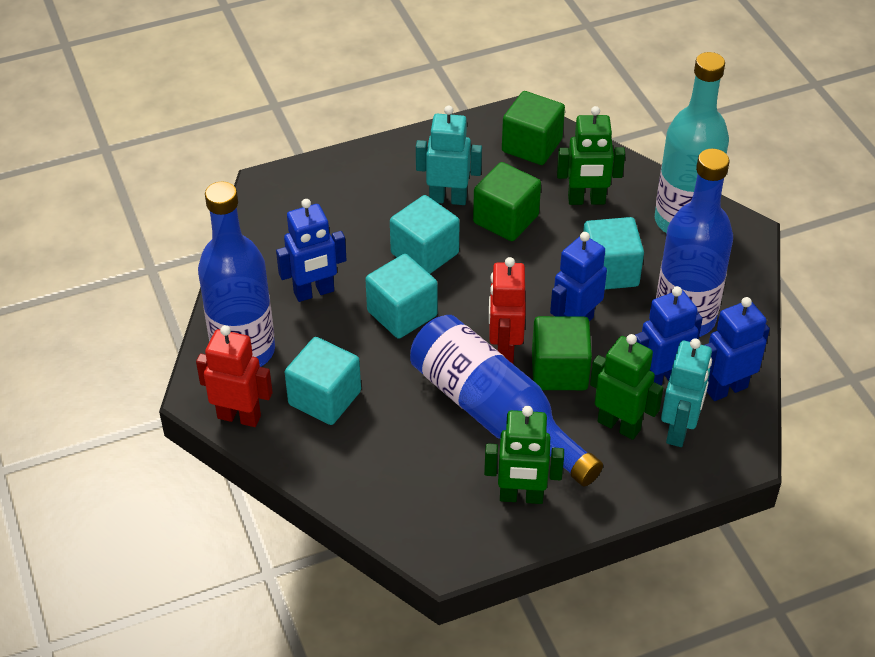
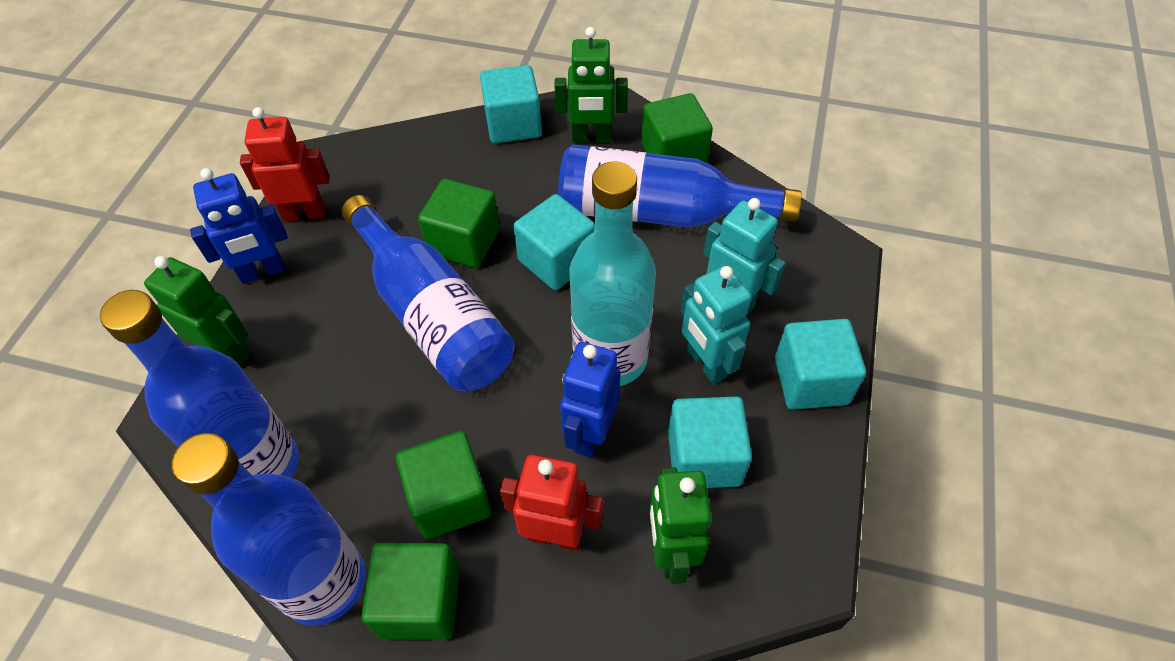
blue bottle: 3 -> 4
blue robot: 4 -> 2
green cube: 3 -> 4

